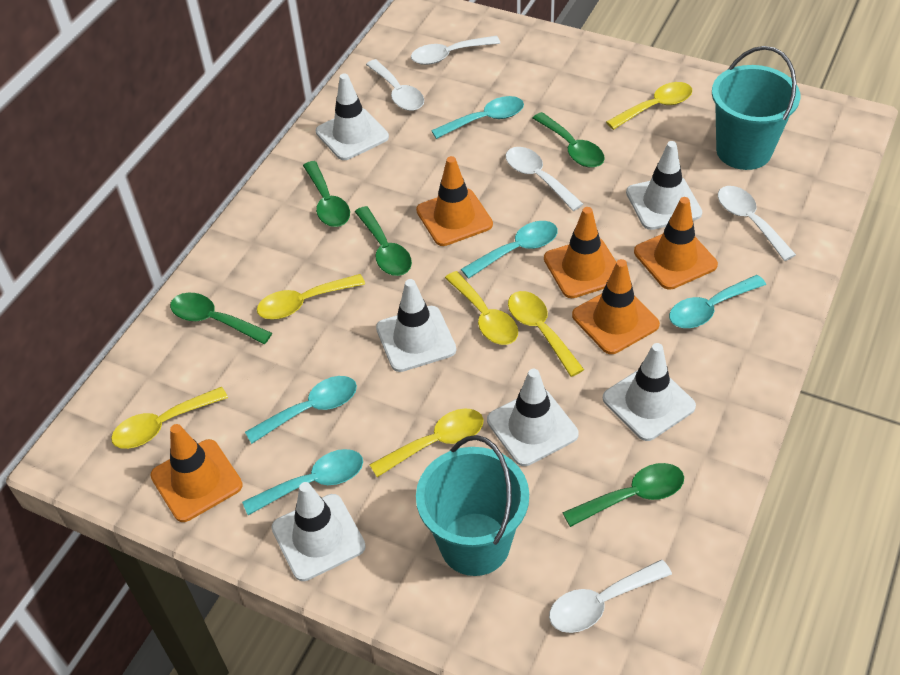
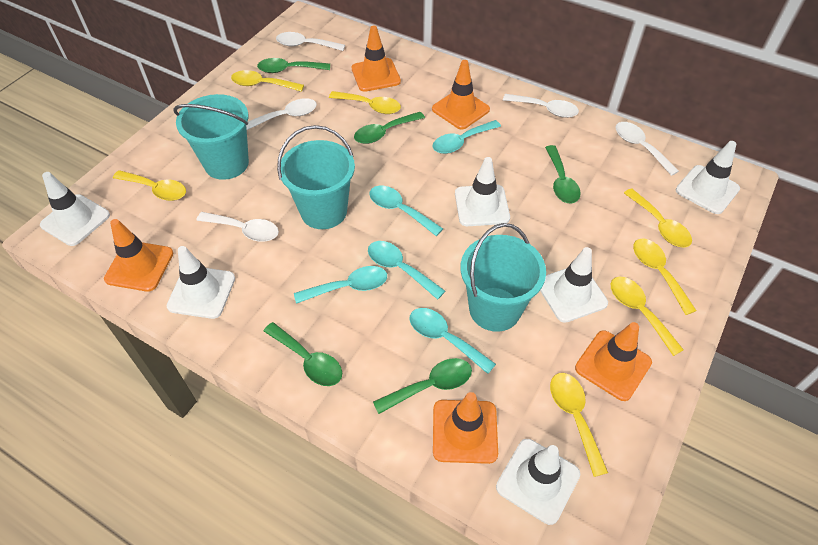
turquoise bucket: 2 -> 3
yellow spoon: 6 -> 7

